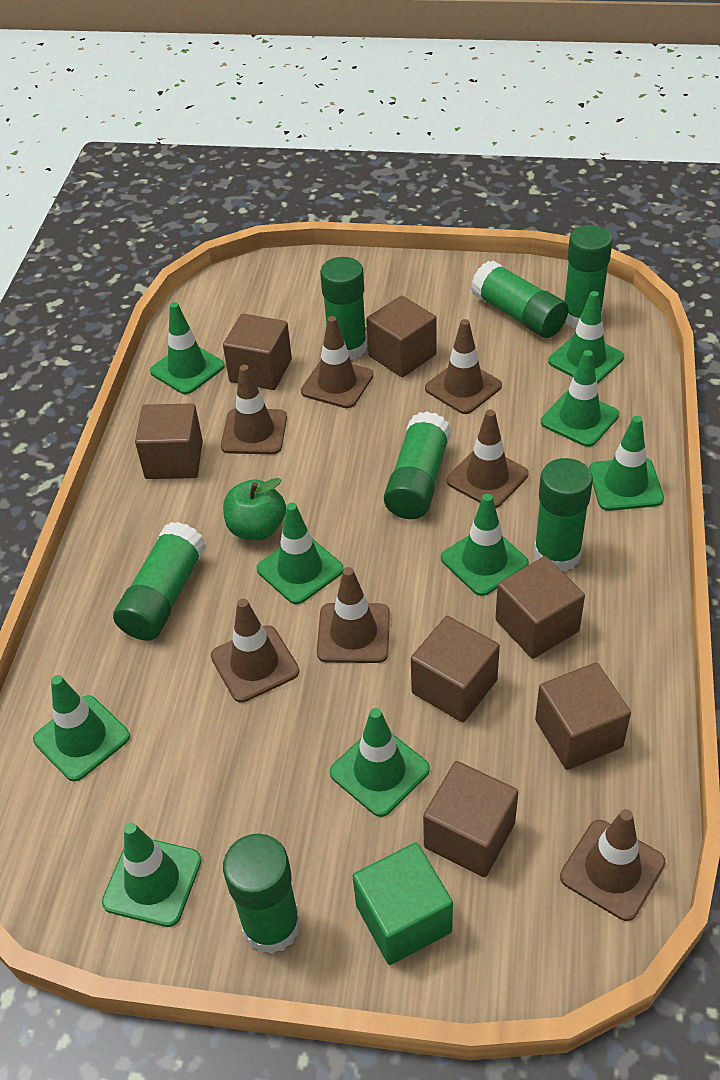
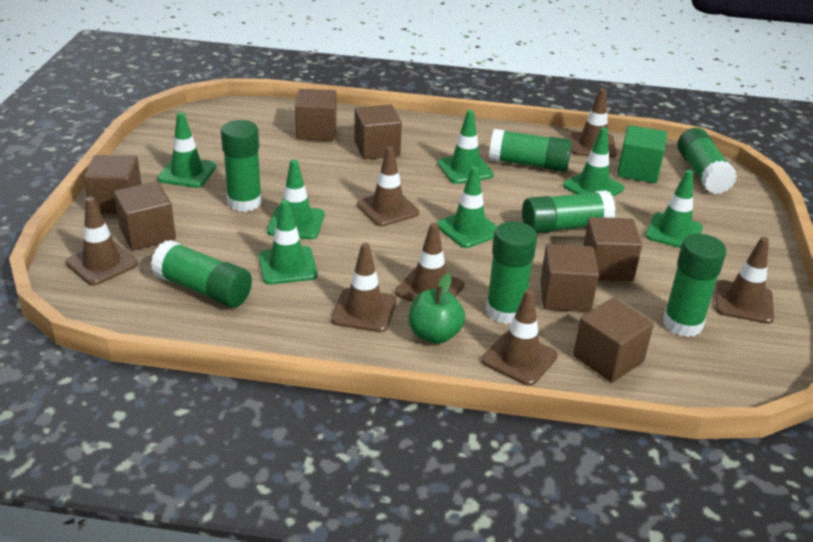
green traffic cone: 9 -> 7

